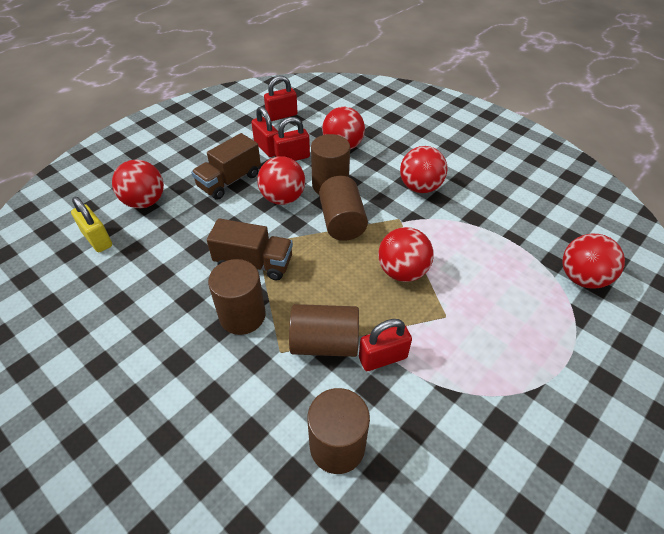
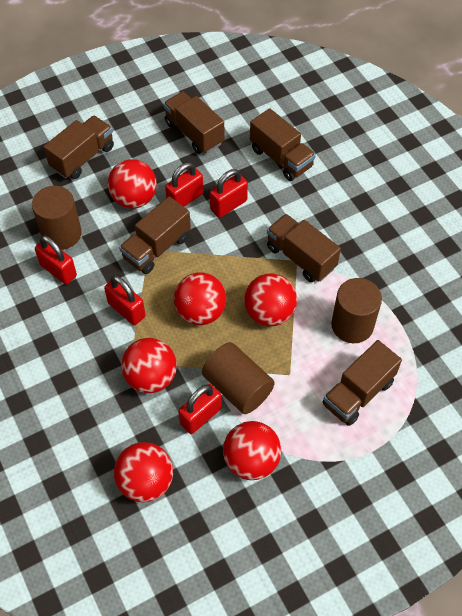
brown cylinder: 5 -> 3
brown truck: 2 -> 6
red padlock: 4 -> 5
yellow padlock: 1 -> 0

